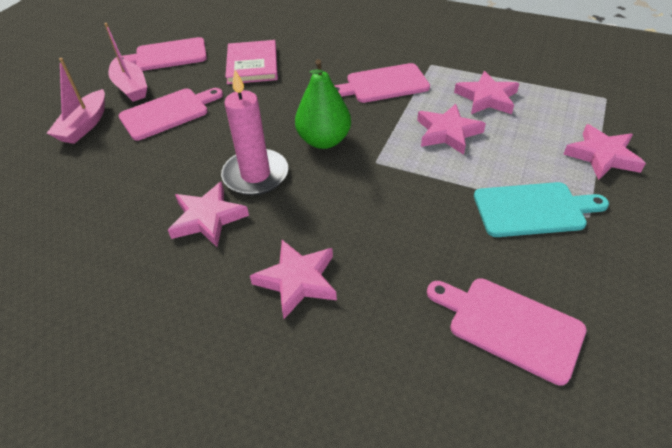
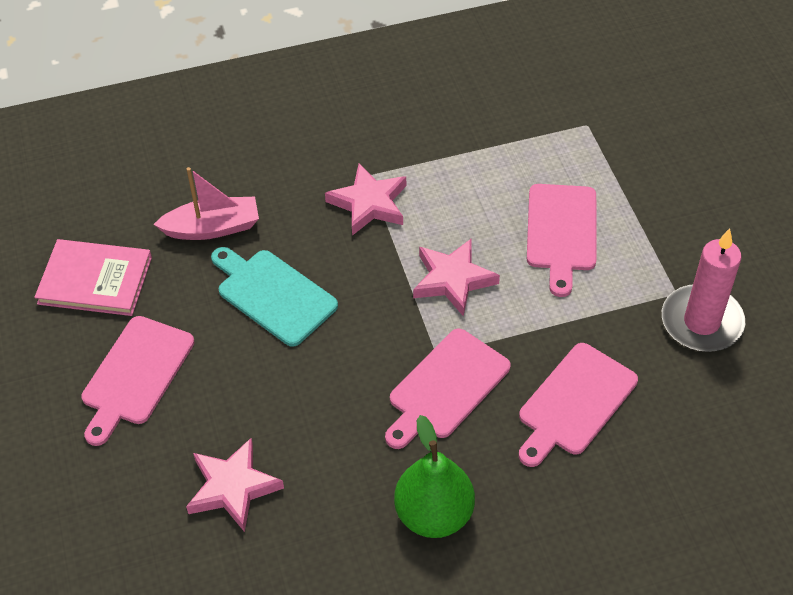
pink boat: 2 -> 1
pink star: 5 -> 3

